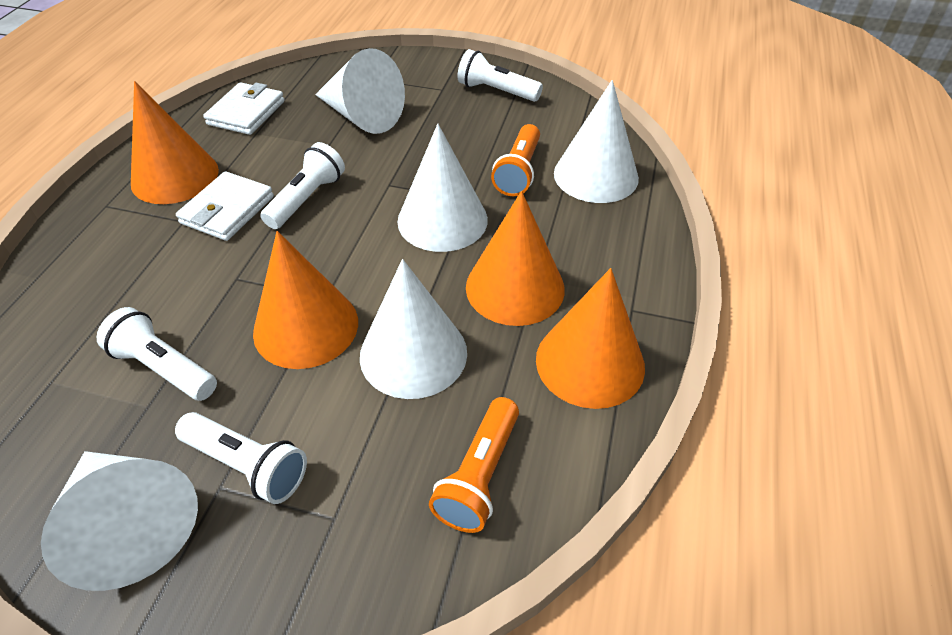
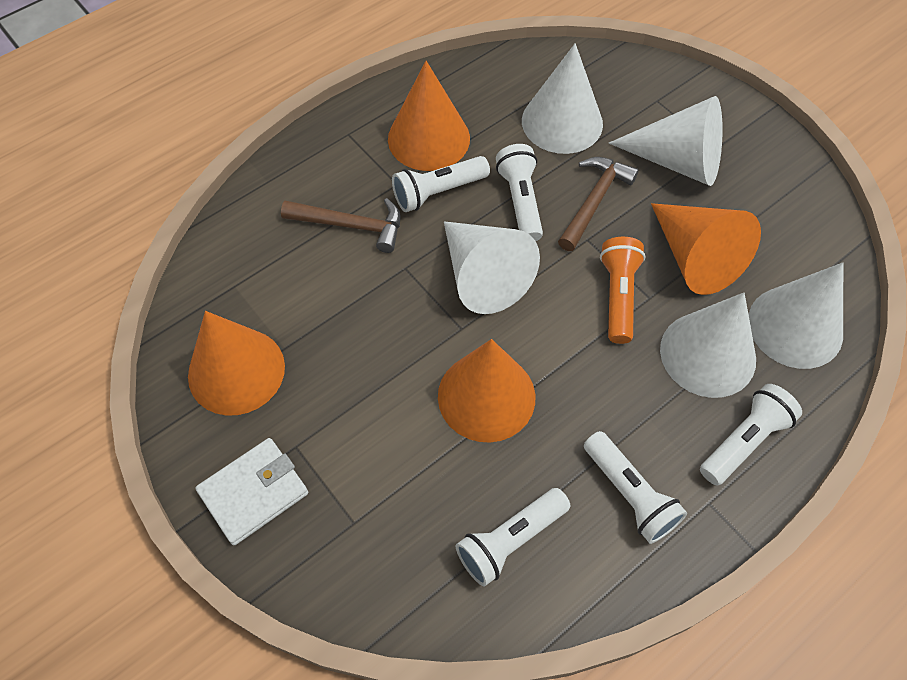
brown hammer: 0 -> 2
orange flashlight: 2 -> 1
white flashlight: 4 -> 5
white wallet: 2 -> 1

